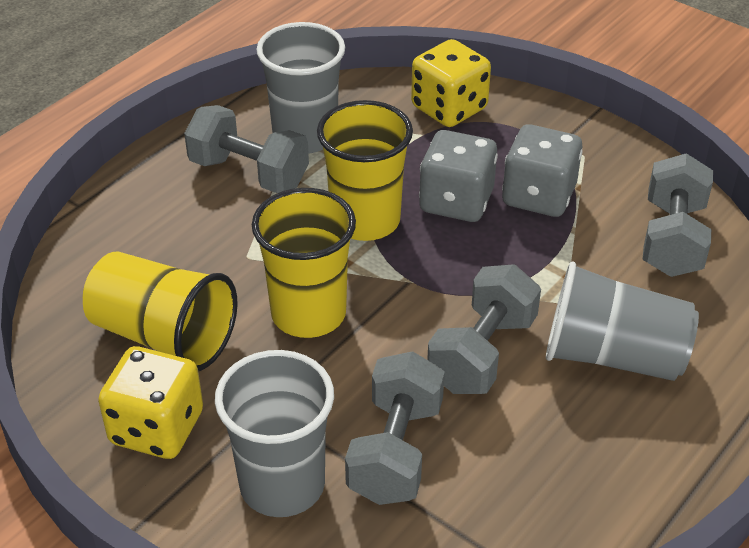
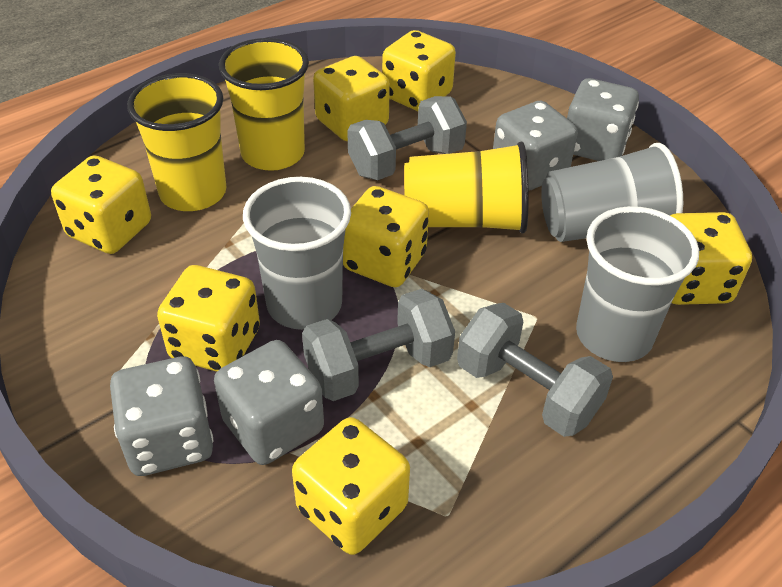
grey dice: 2 -> 4
grey dumbbell: 4 -> 3
yellow dice: 2 -> 7

